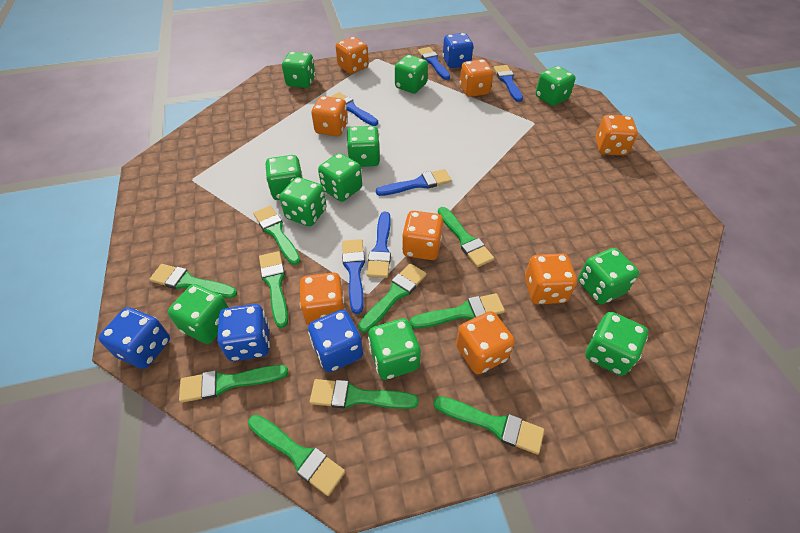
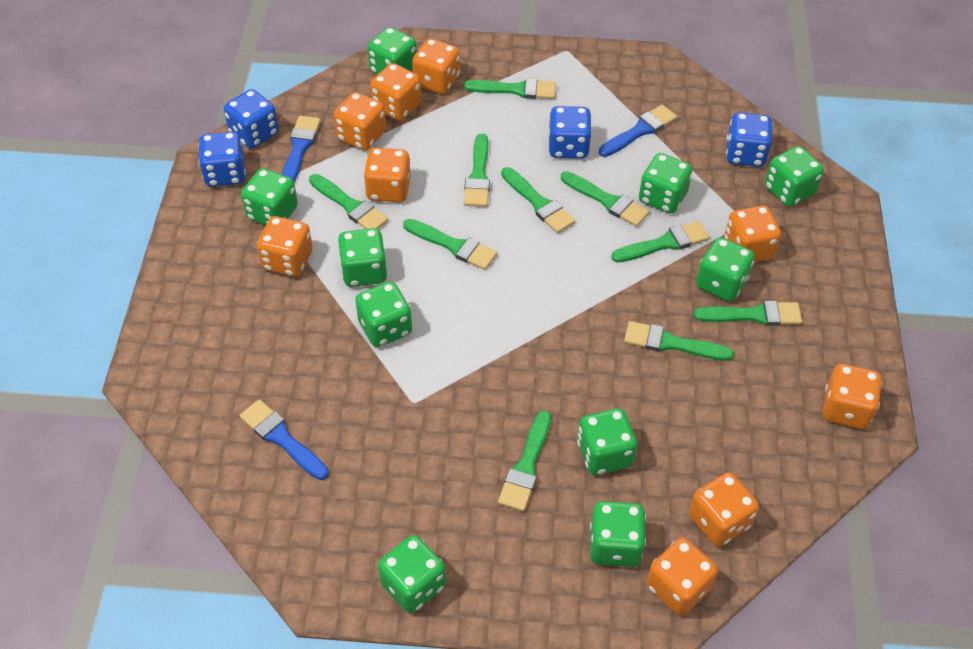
blue brush: 6 -> 3
green dice: 11 -> 10
orange dice: 8 -> 9

